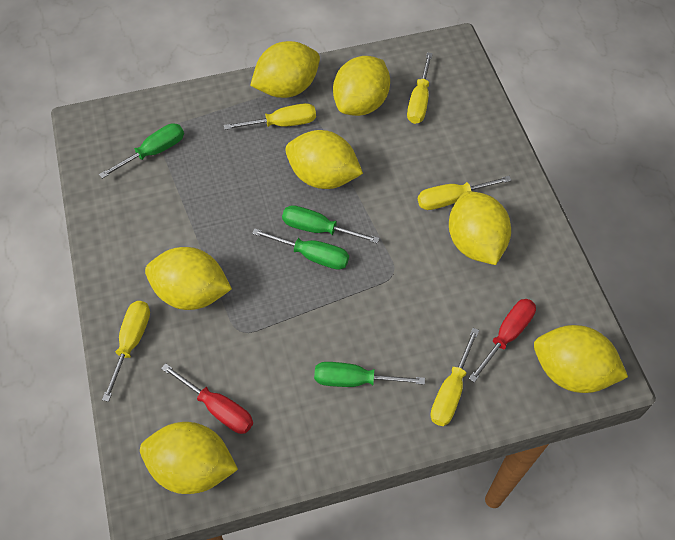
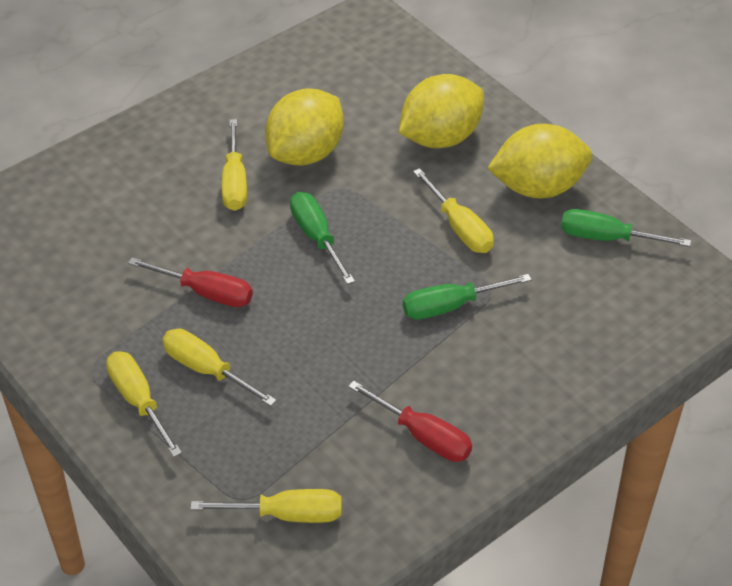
green screwdriver: 4 -> 3
yellow lemon: 7 -> 3

